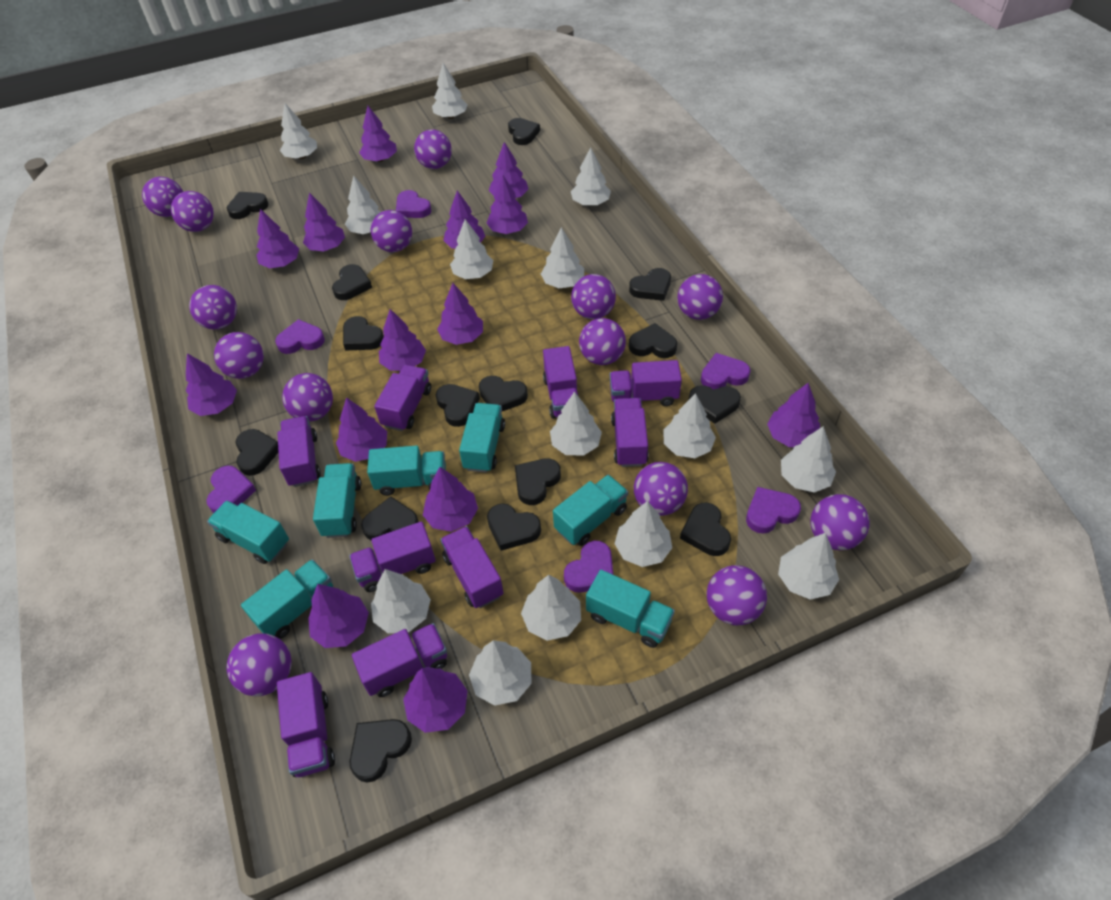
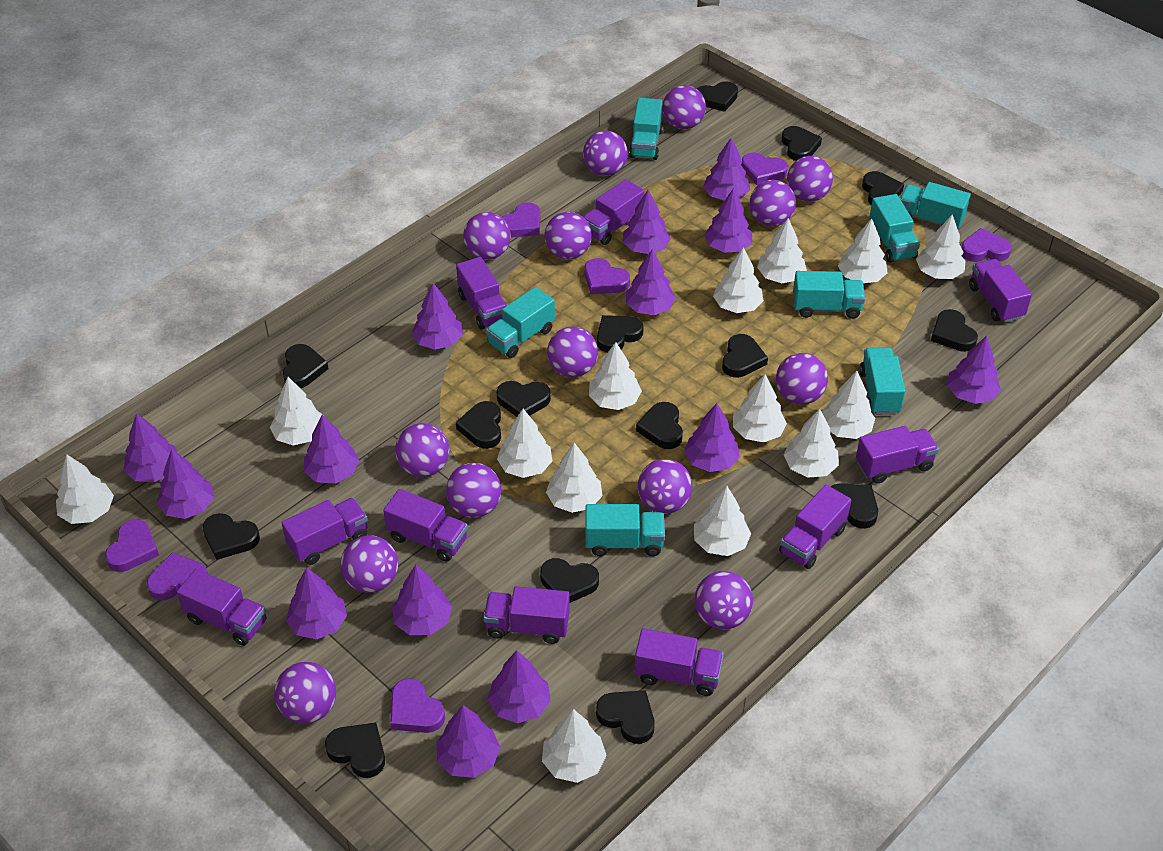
purple heart: 6 -> 7
purple truck: 9 -> 10

